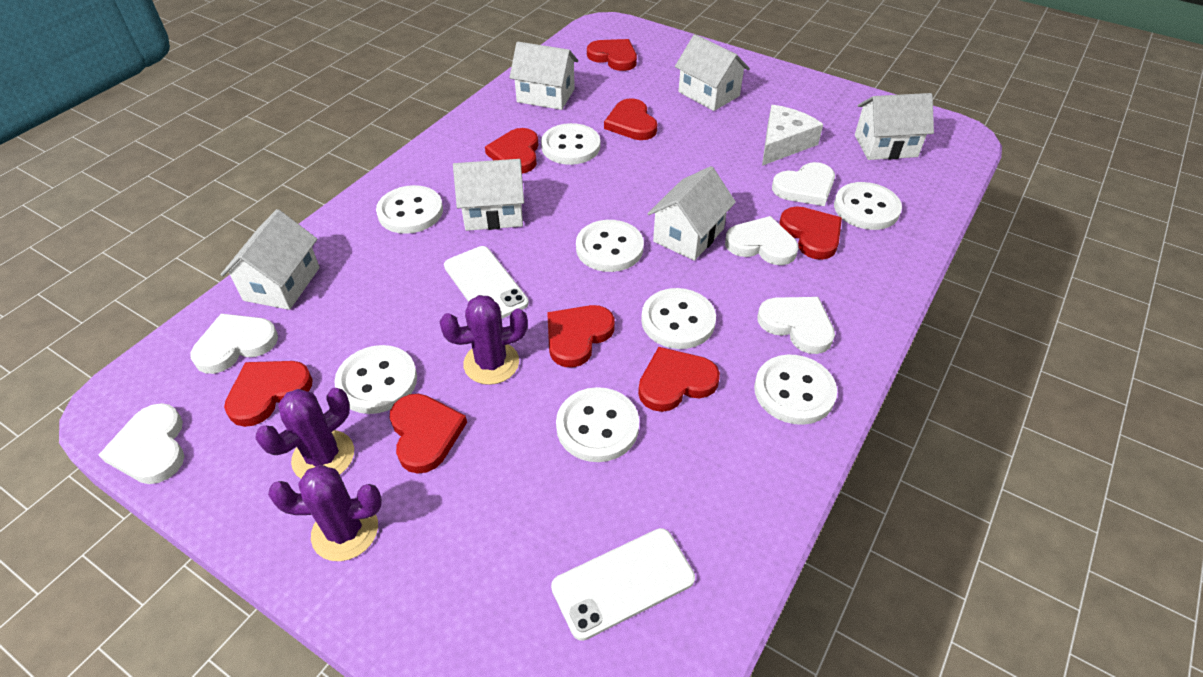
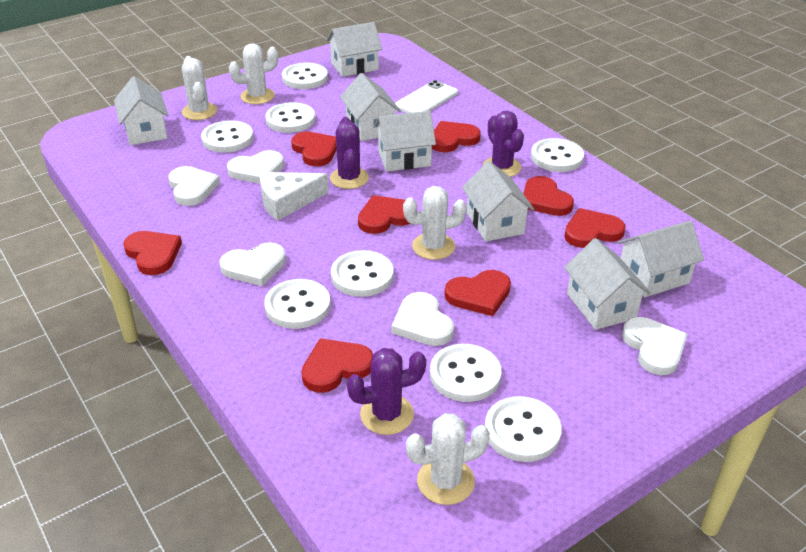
white cactus: 0 -> 4
white house: 6 -> 7
white phone: 2 -> 1

